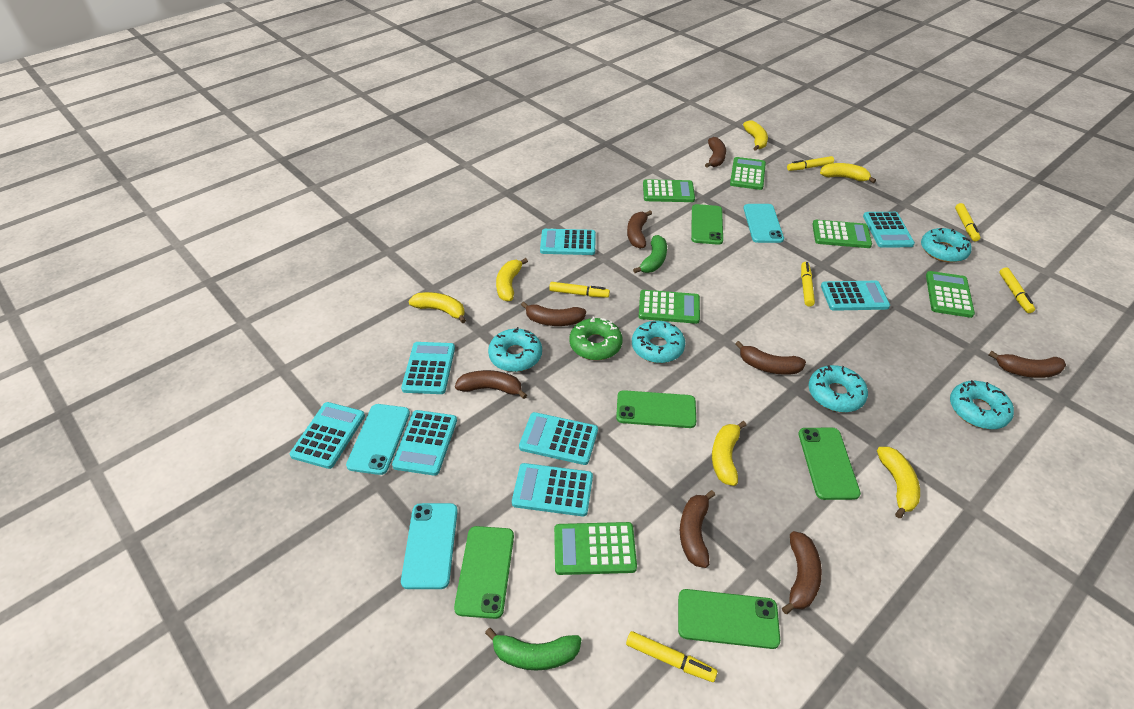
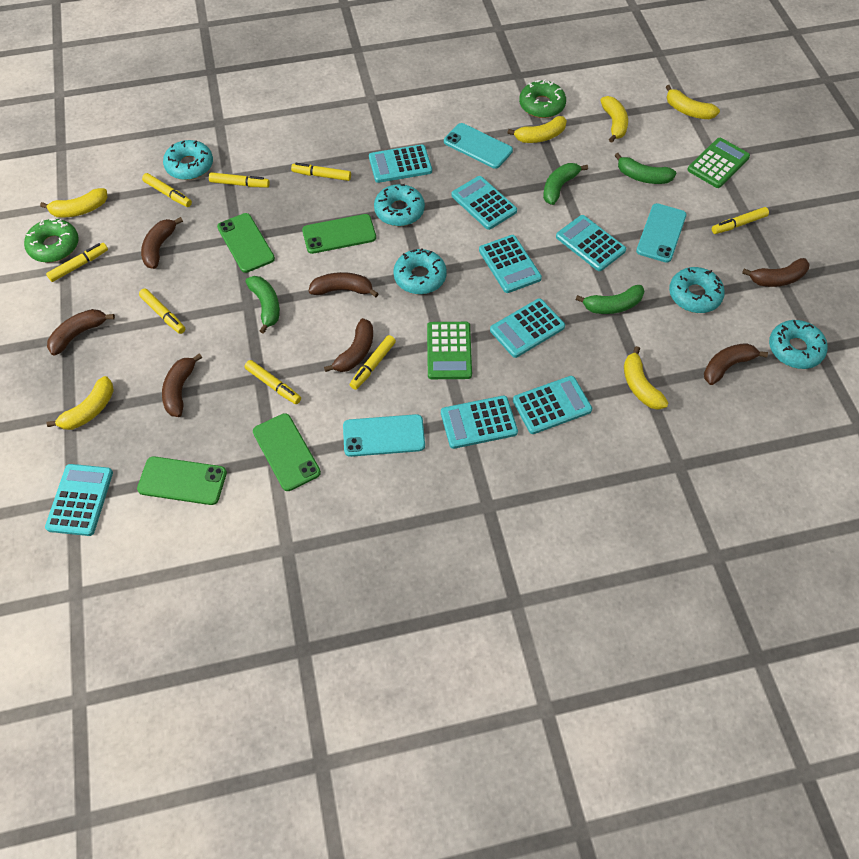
brown banana: 8 -> 7
green banana: 2 -> 4
green calculator: 6 -> 2
green donut: 1 -> 2
green phone: 5 -> 4
yellow marker: 6 -> 8

